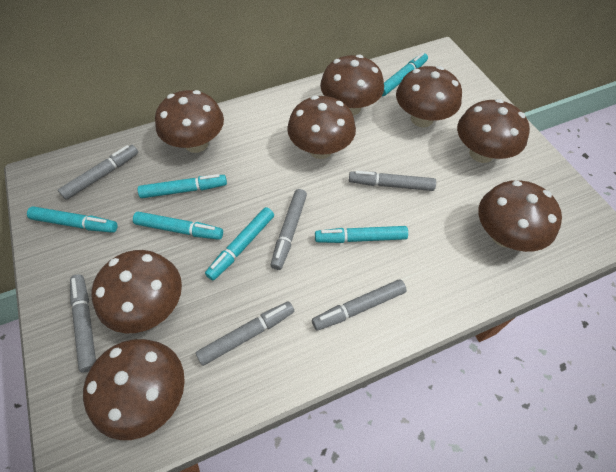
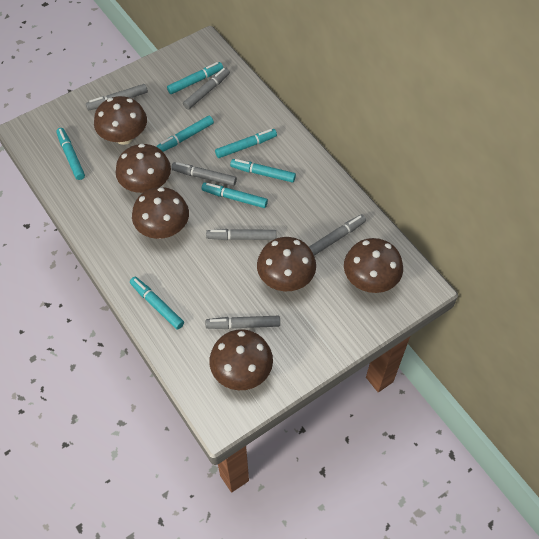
brown mushroom: 8 -> 6
turquoise marker: 6 -> 7

